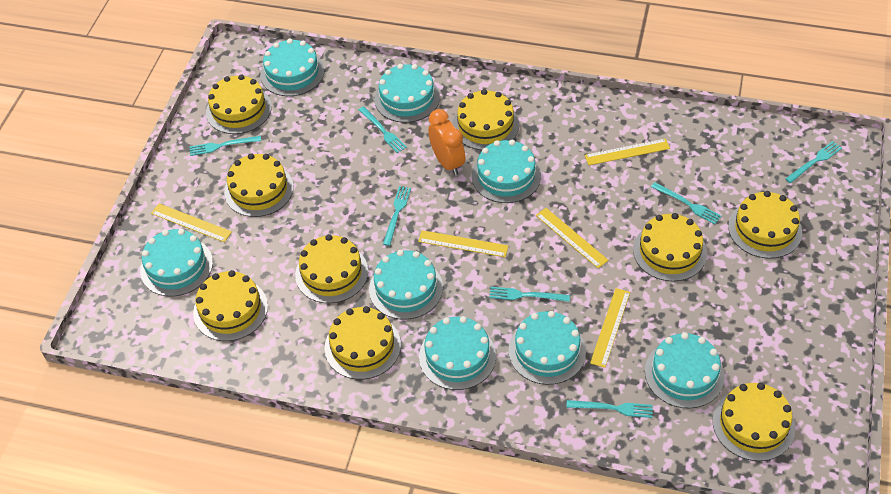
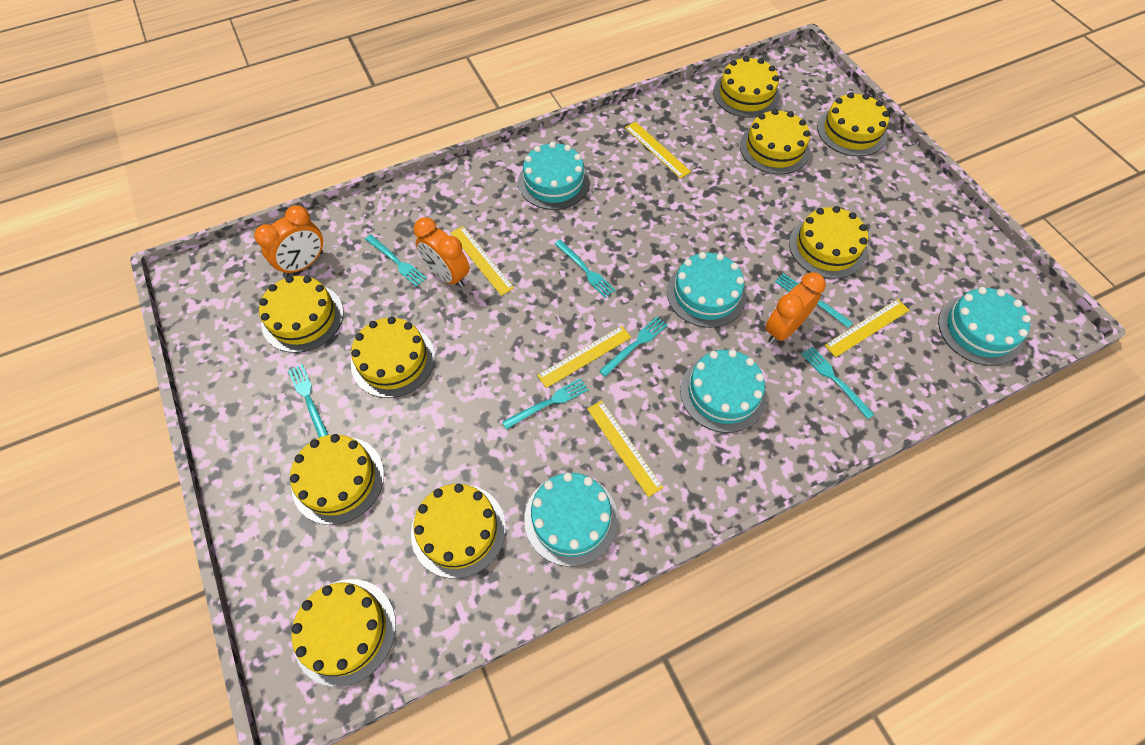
orange clock: 1 -> 3
turquoise cake: 8 -> 5

